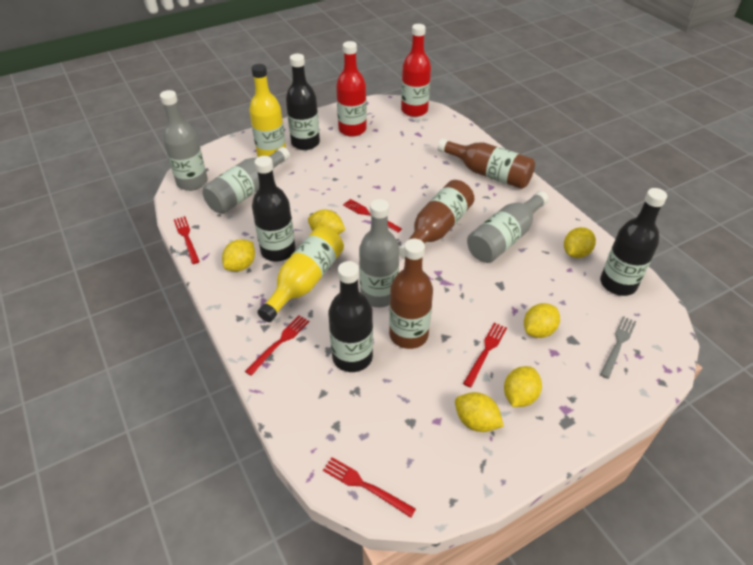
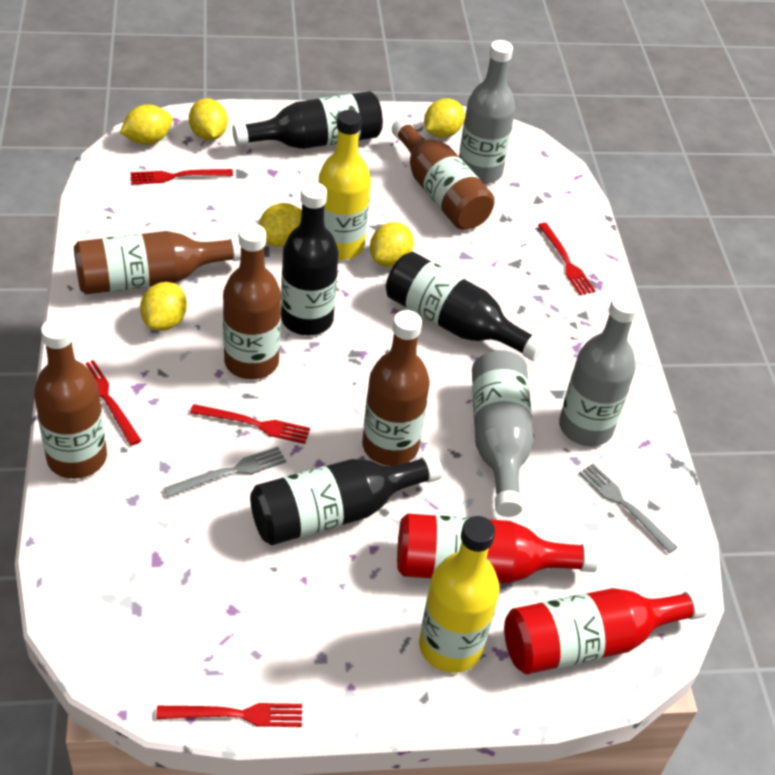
brown bottle: 3 -> 5
grey bottle: 4 -> 3
grey fork: 1 -> 2

